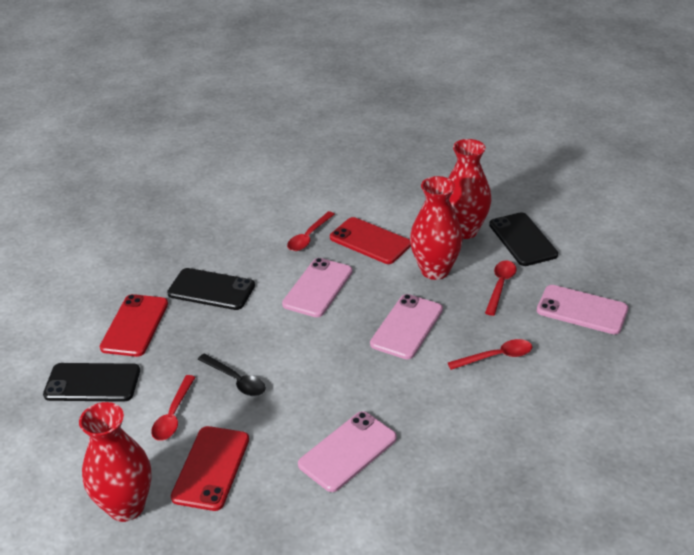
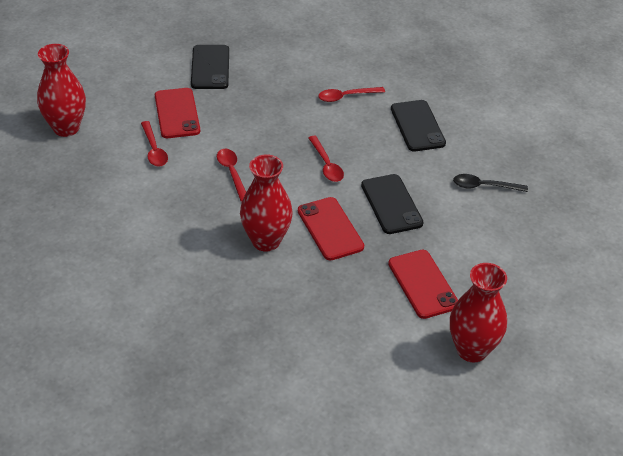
pink phone: 4 -> 0

